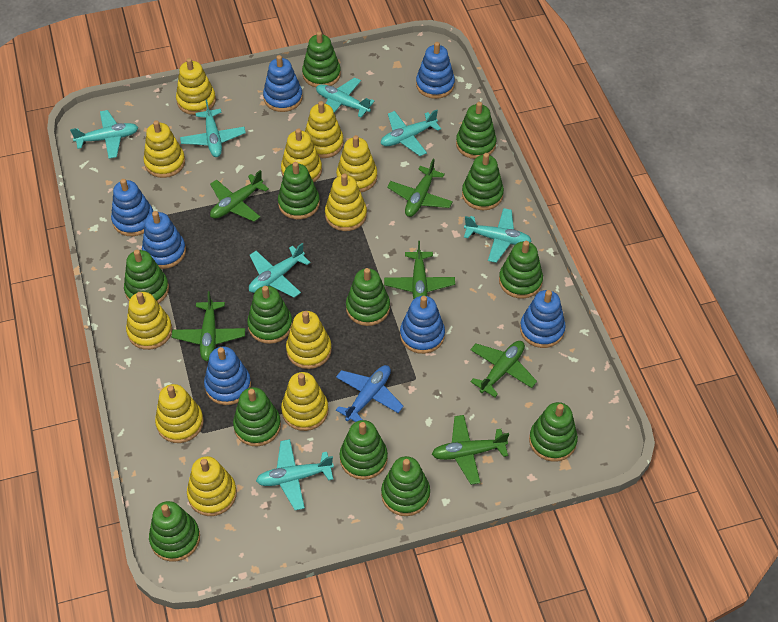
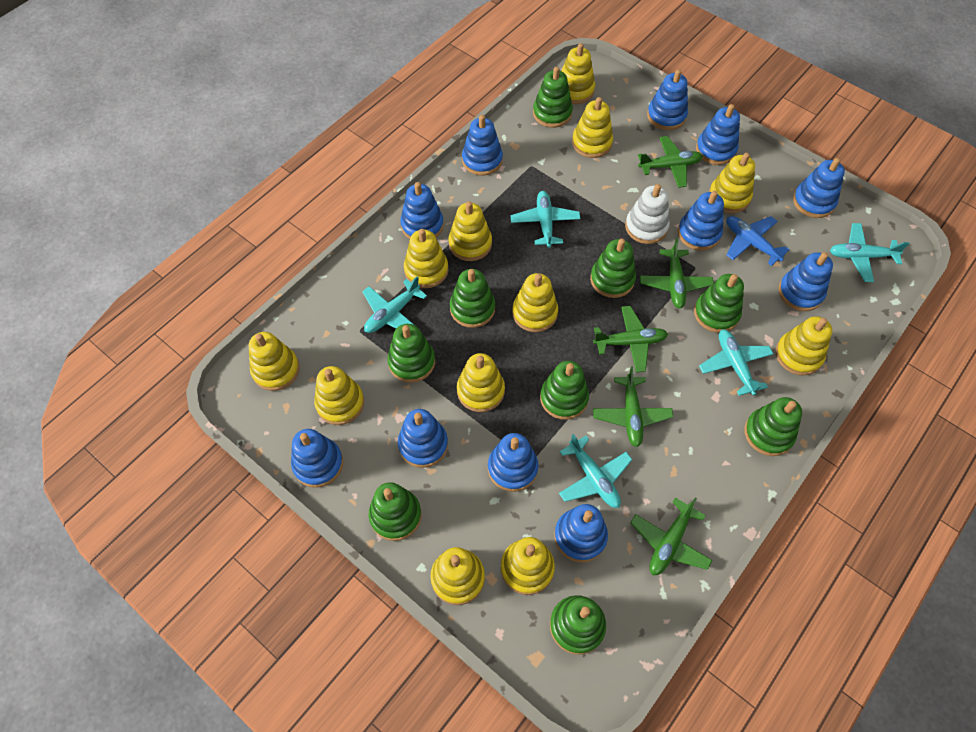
blue stacking toy: 7 -> 11
green plane: 6 -> 5
green stacking toy: 13 -> 9
turquoise plane: 7 -> 5
white stacking toy: 0 -> 1
yellow stacking toy: 11 -> 12

